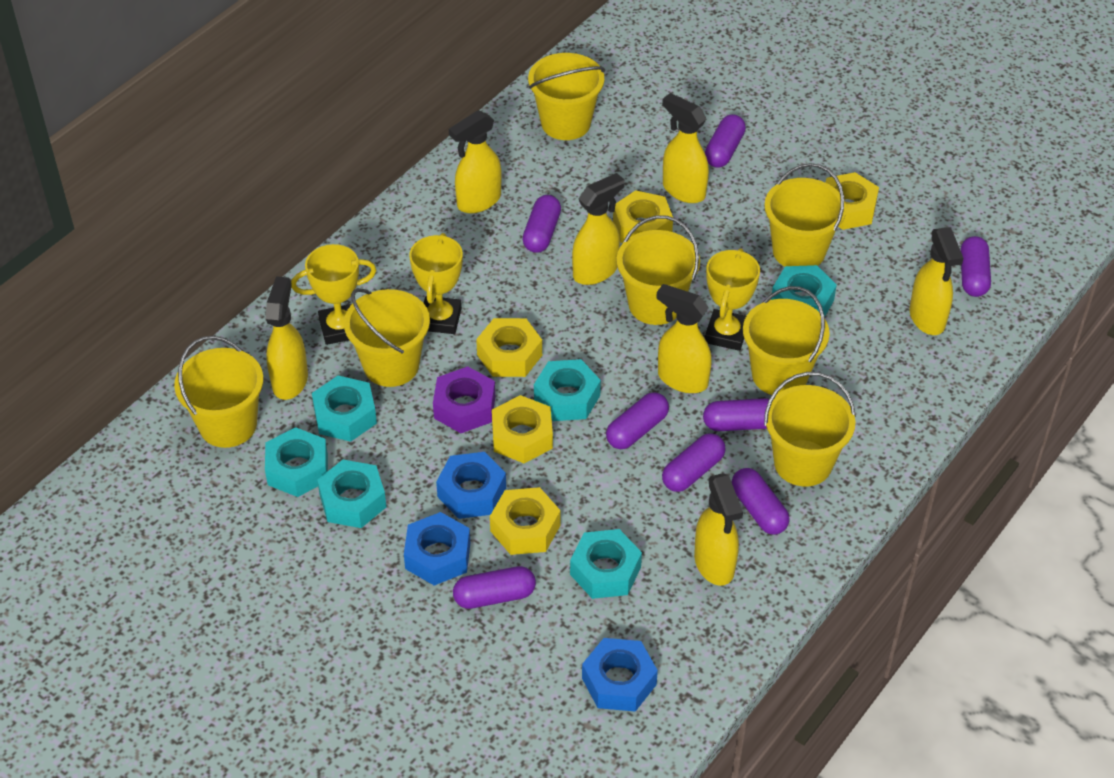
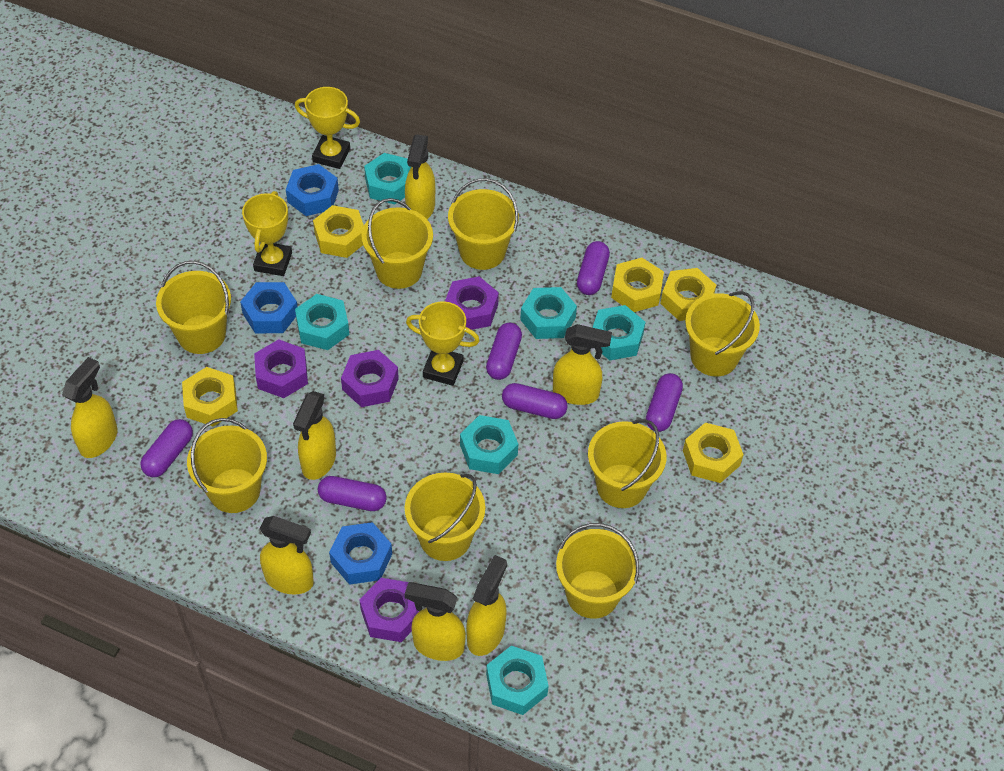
purple capsule: 8 -> 6
purple nut: 1 -> 4
yellow bucket: 7 -> 8

